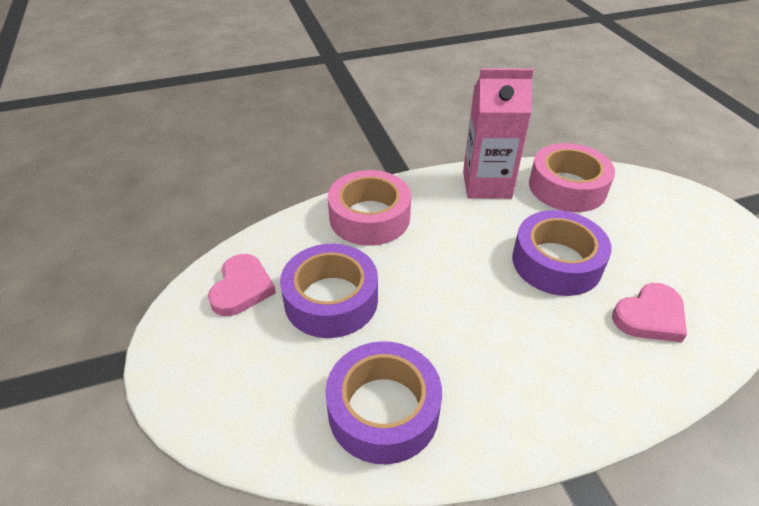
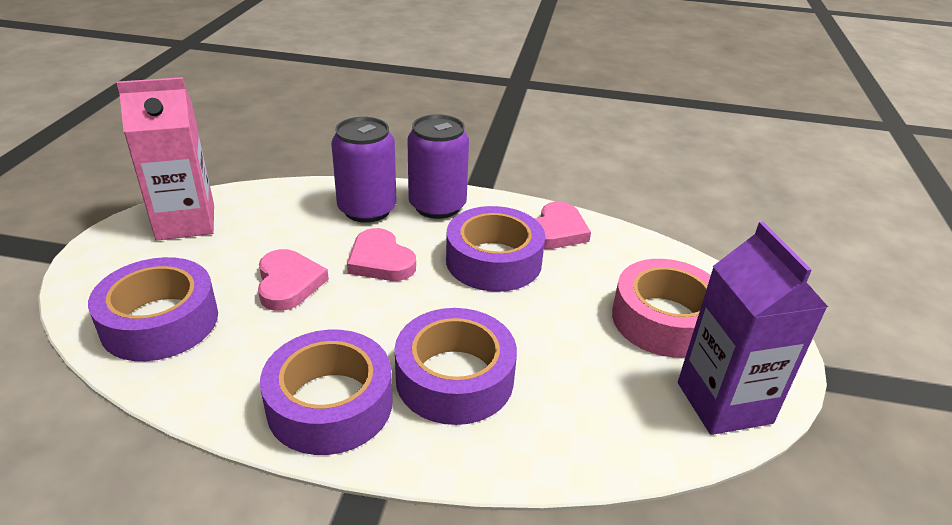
pink heart: 2 -> 3
pink tape: 2 -> 1
purple can: 0 -> 2
purple carton: 0 -> 1
purple tape: 3 -> 4

